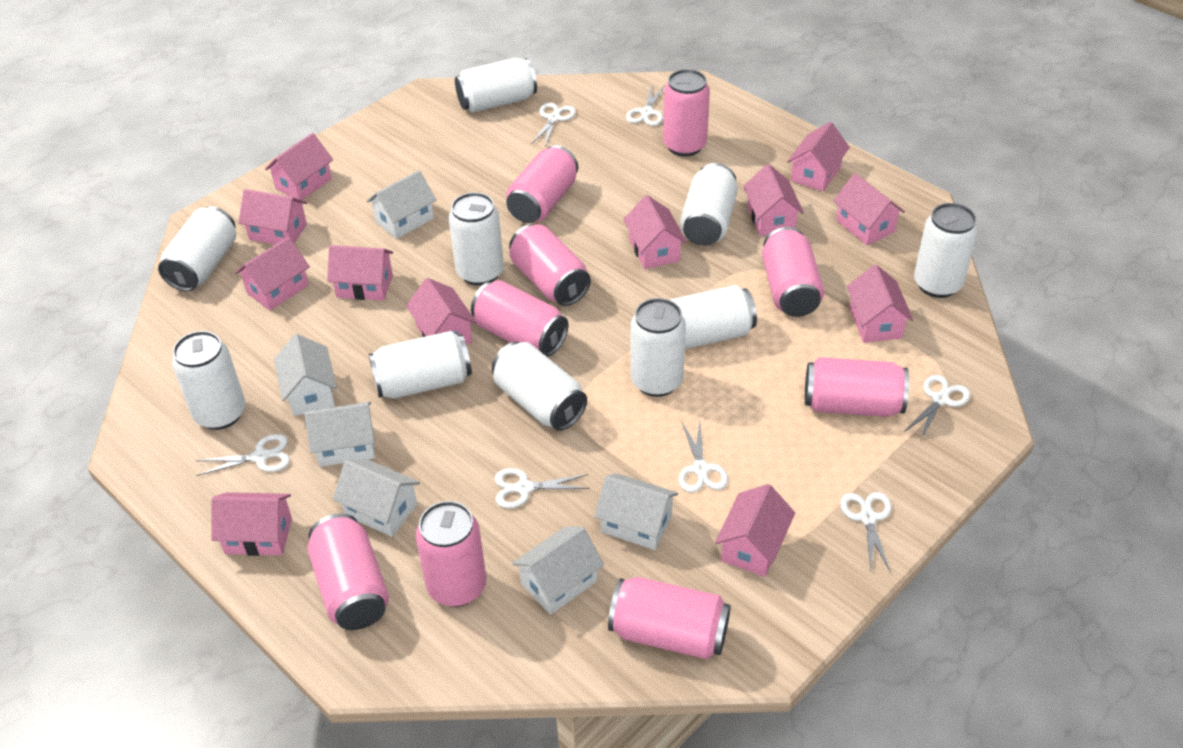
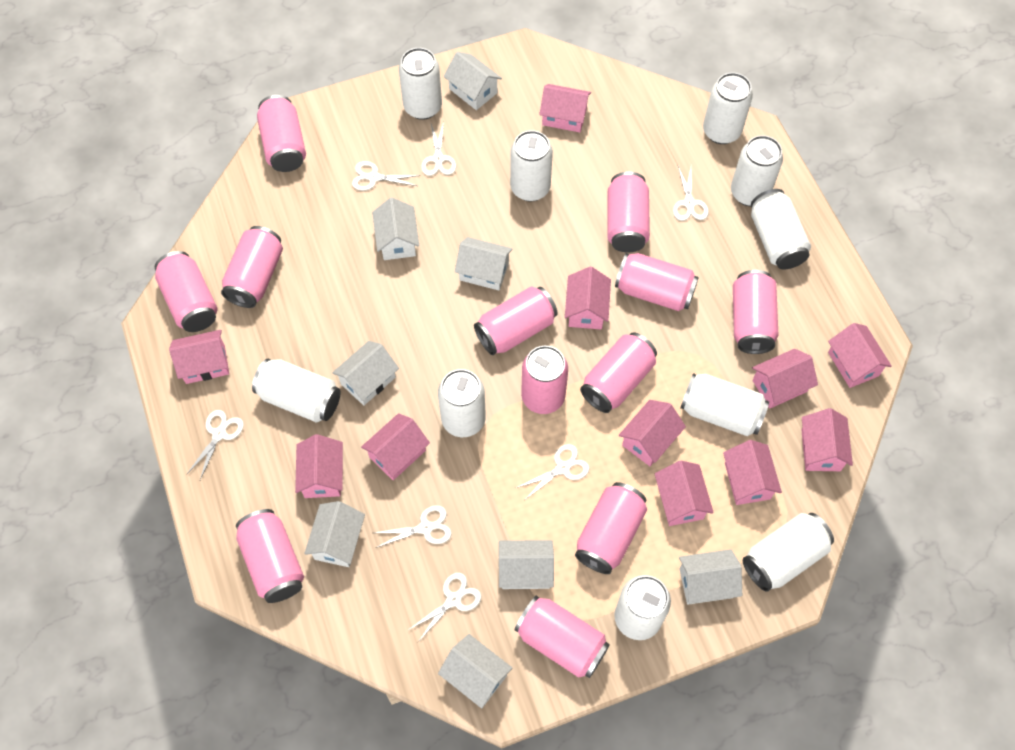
pink can: 9 -> 12
pink house: 12 -> 11
white house: 6 -> 8

